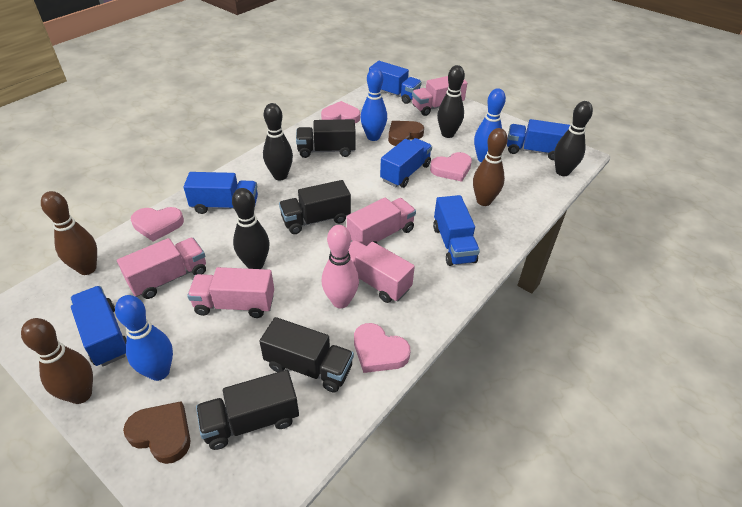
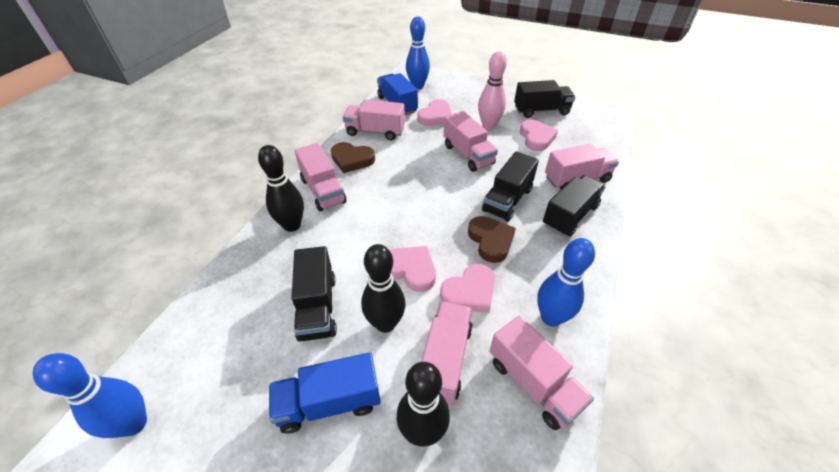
black bowling pin: 4 -> 3
blue truck: 6 -> 2
brown bowling pin: 3 -> 0
pink truck: 5 -> 6

